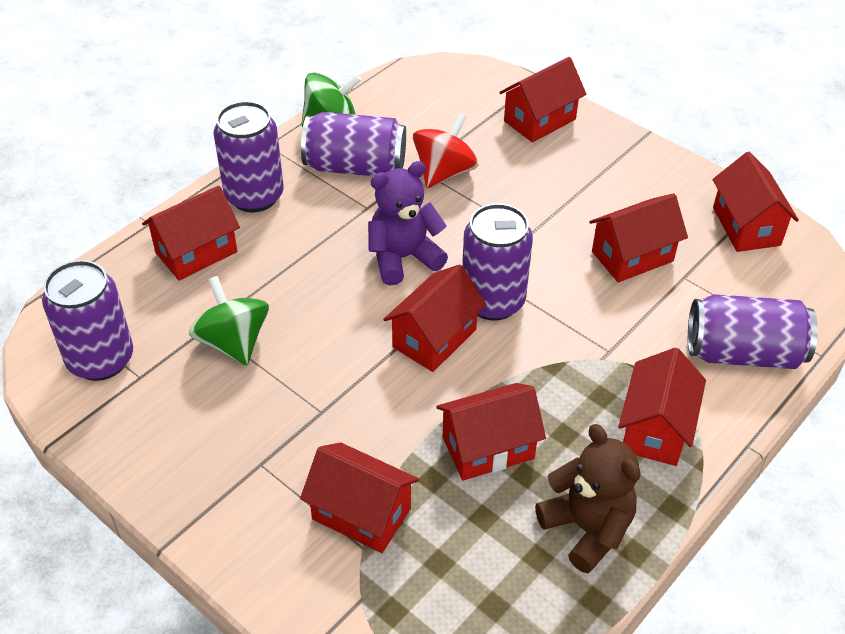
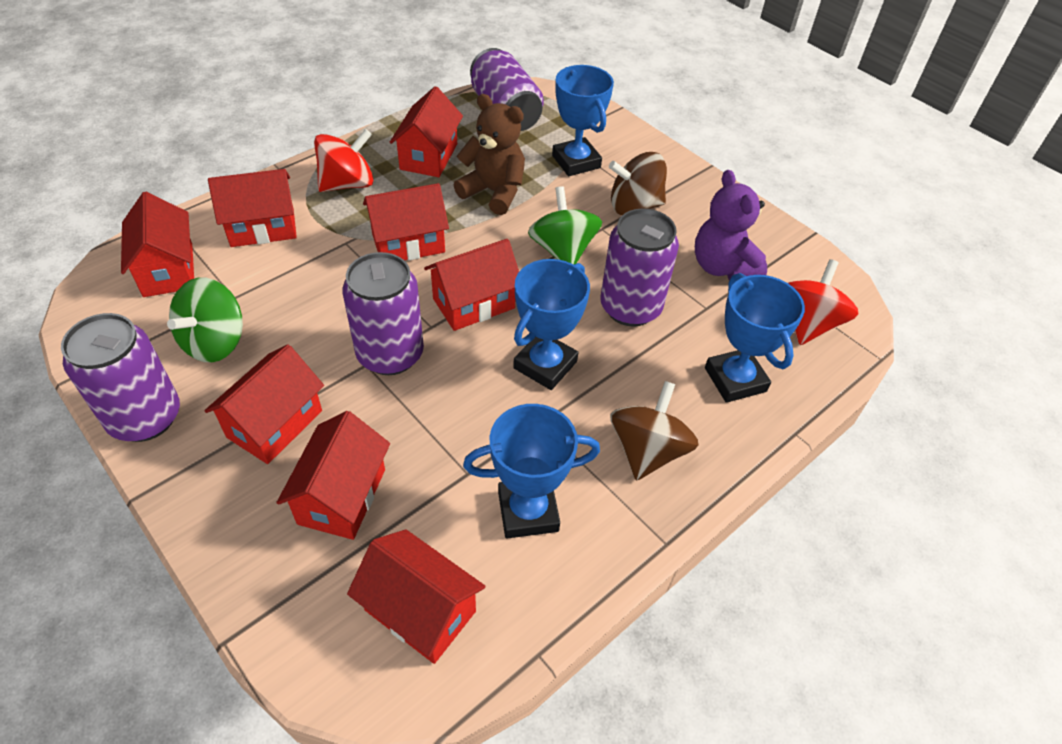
blue trophy: 0 -> 4
brown spinning top: 0 -> 2
purple can: 5 -> 4
red spinning top: 1 -> 2

